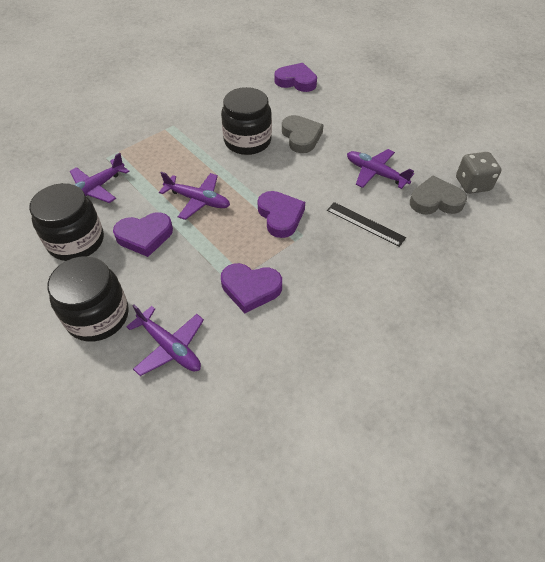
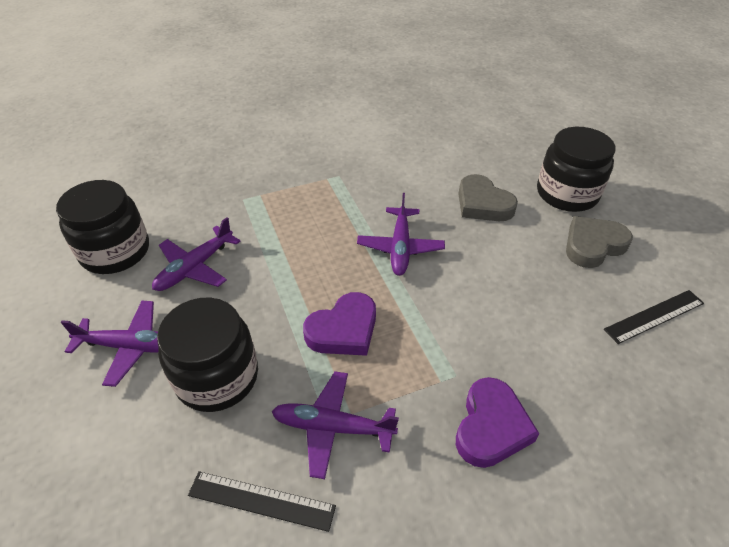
black ruler: 1 -> 2
grey dice: 1 -> 0
purple heart: 4 -> 2

